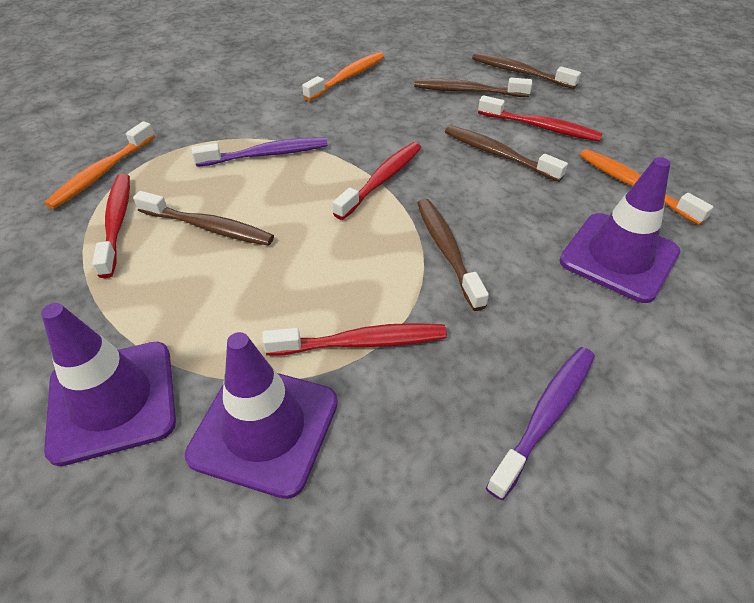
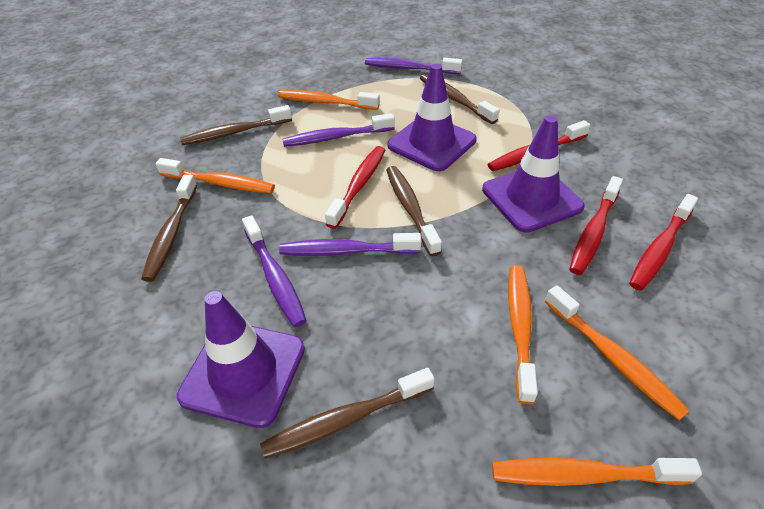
orange toothbrush: 3 -> 5
purple toothbrush: 2 -> 4

